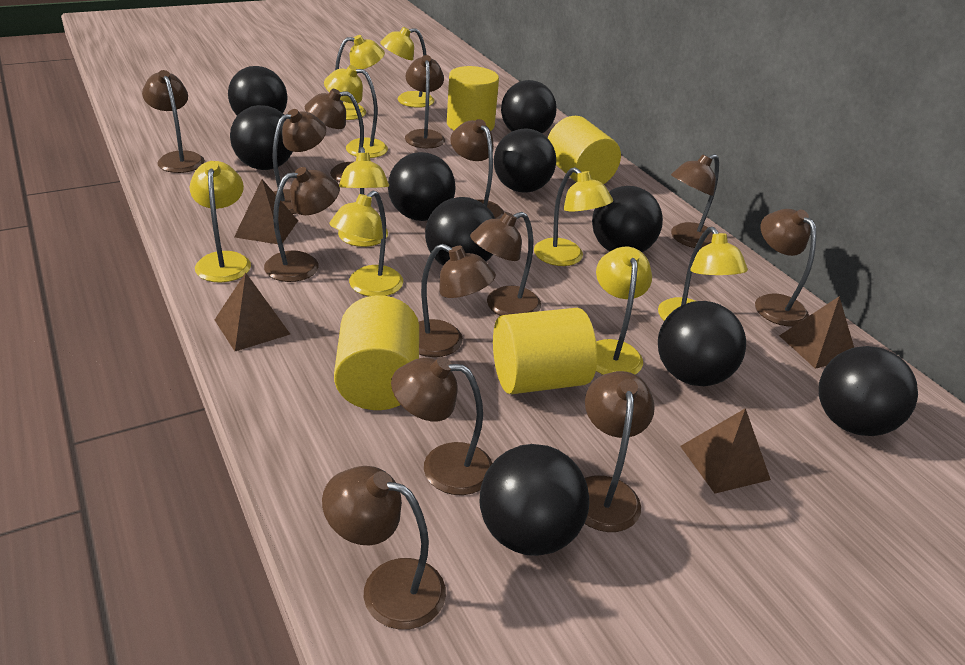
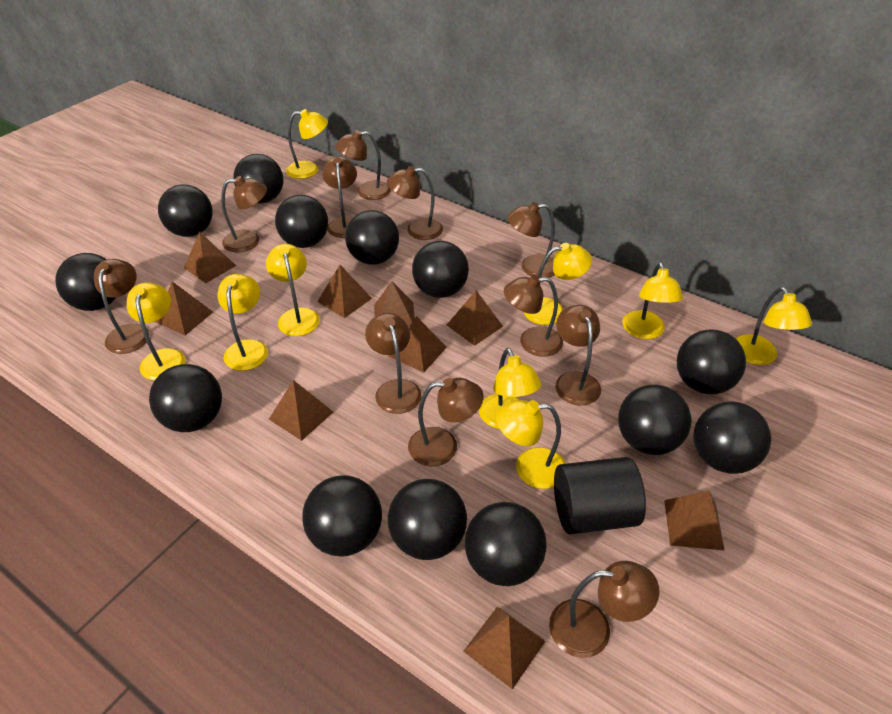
black ball: 10 -> 13
black cylinder: 0 -> 1
brown lamp: 13 -> 11
brown pyramid: 4 -> 9
yellow cylinder: 4 -> 0

